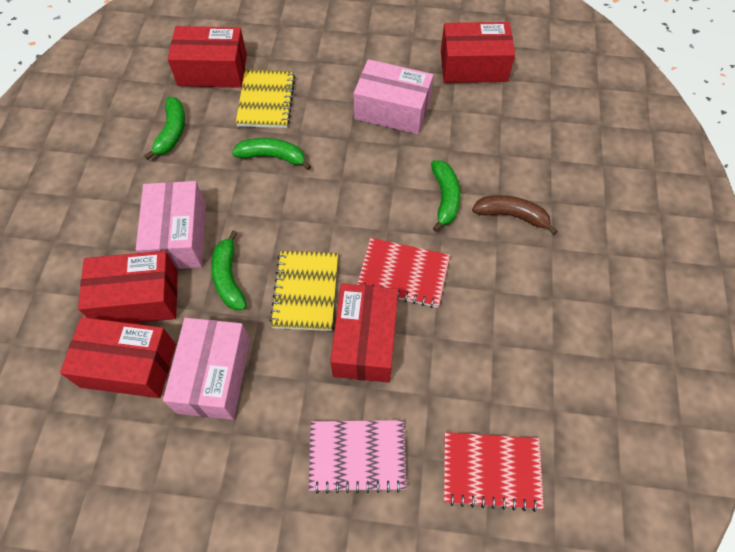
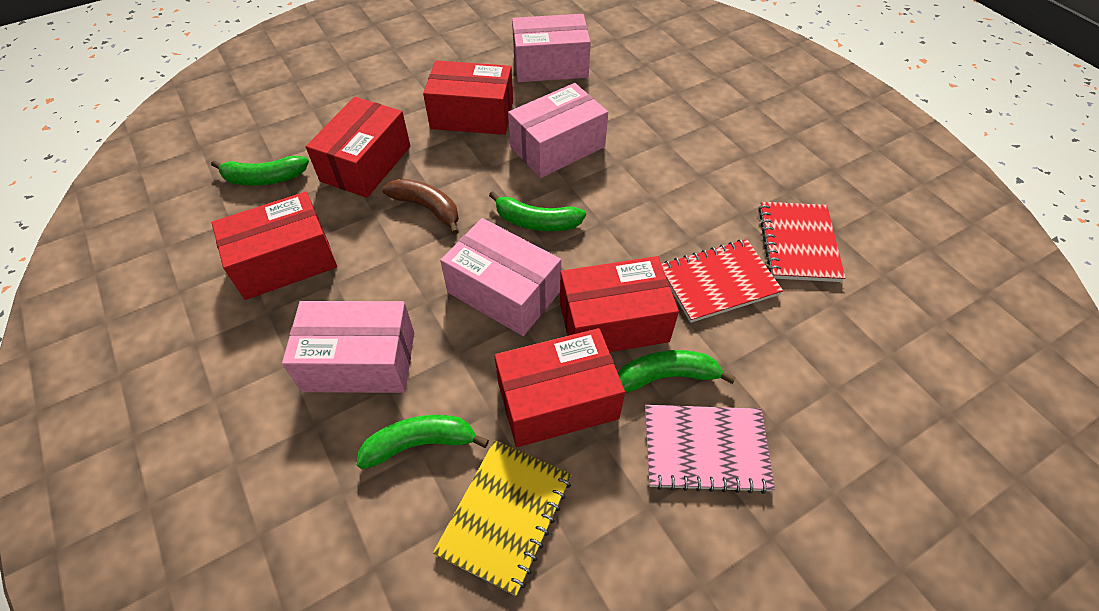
pink box: 3 -> 4
yellow notebook: 2 -> 1

